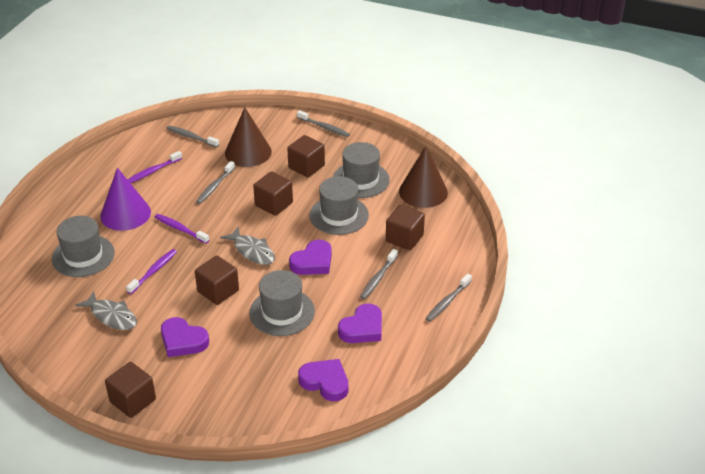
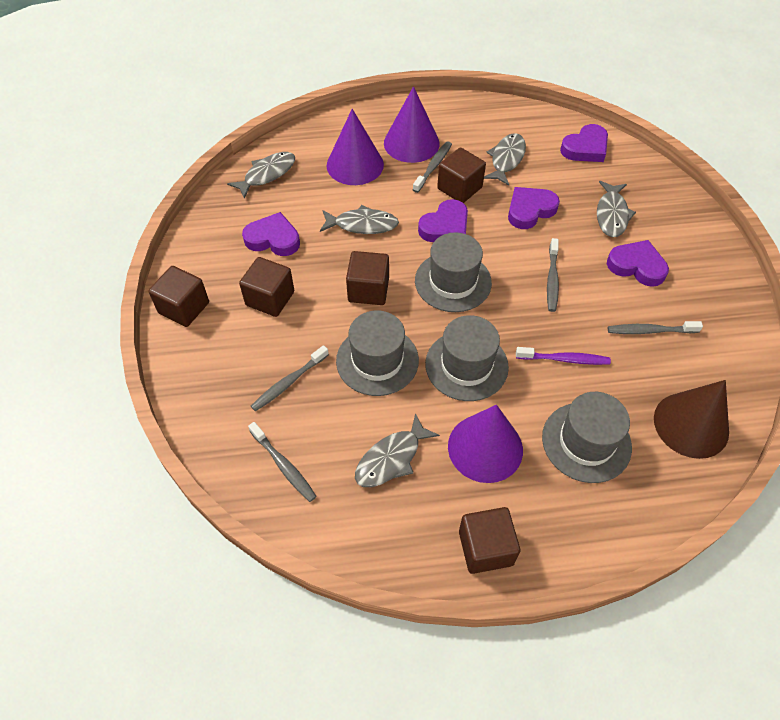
brown cone: 2 -> 1
grey fish: 2 -> 5
purple cone: 1 -> 3
purple heart: 4 -> 5
purple toothbrush: 3 -> 1

